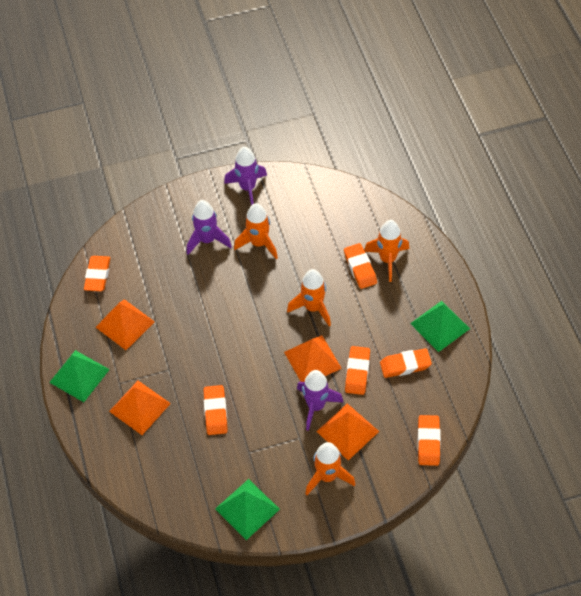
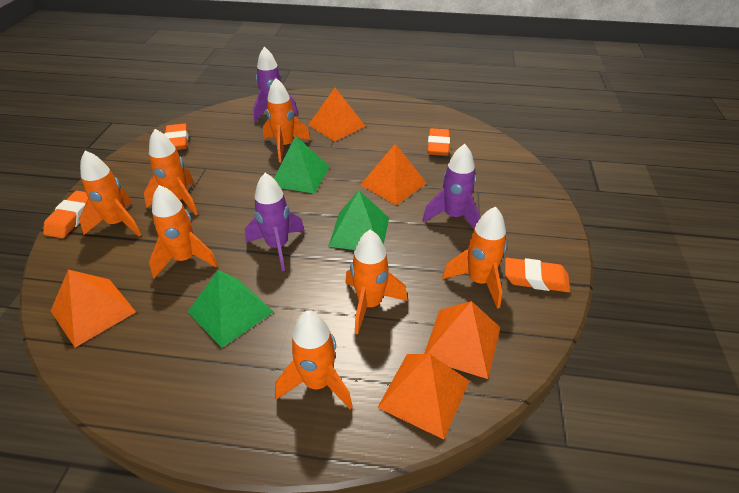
orange eraser: 6 -> 4
orange pyramid: 4 -> 5
orange rocket: 4 -> 7

